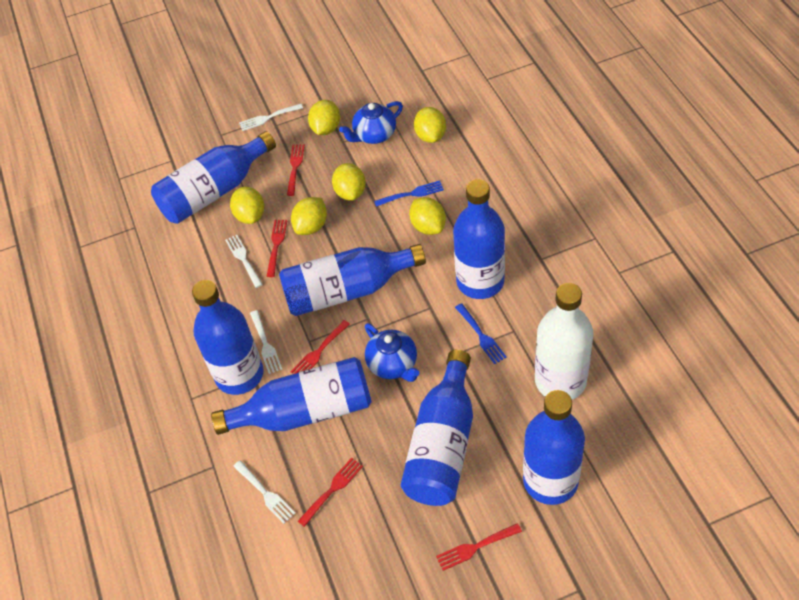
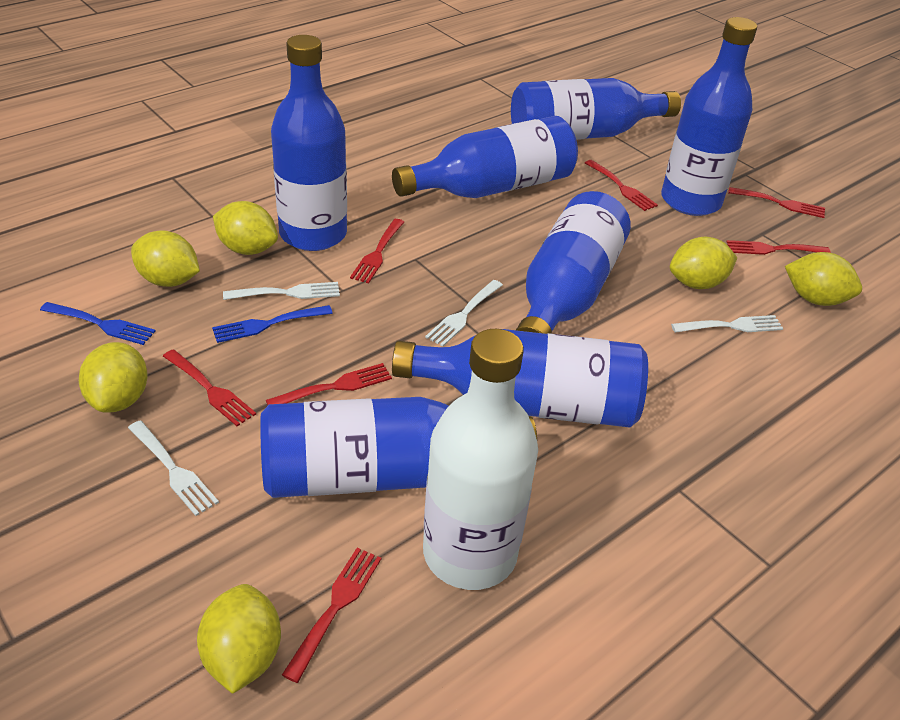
blue teapot: 2 -> 0
red fork: 5 -> 7

